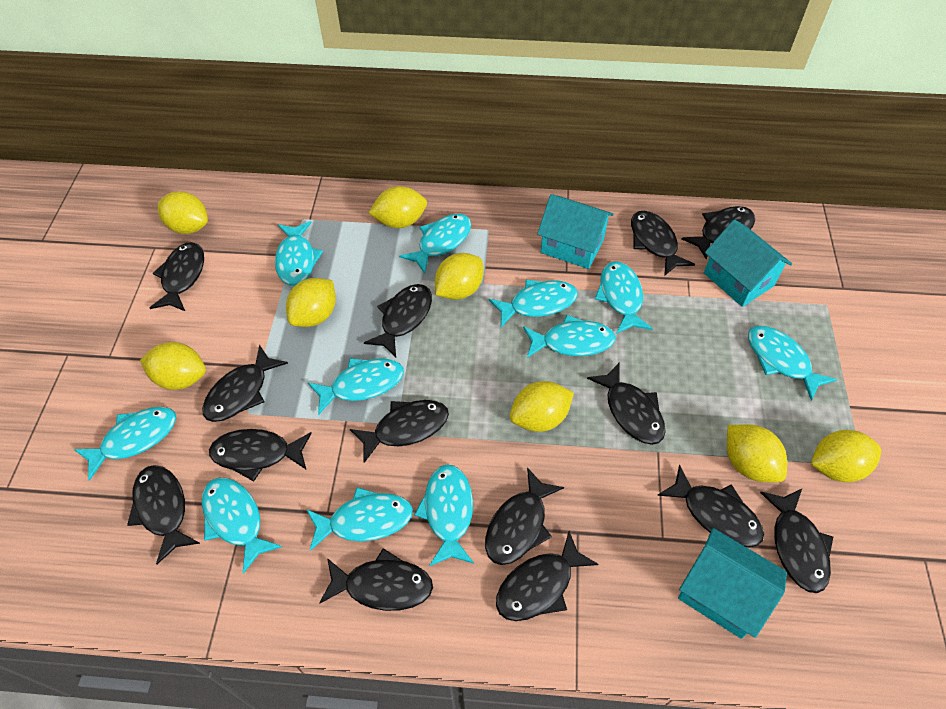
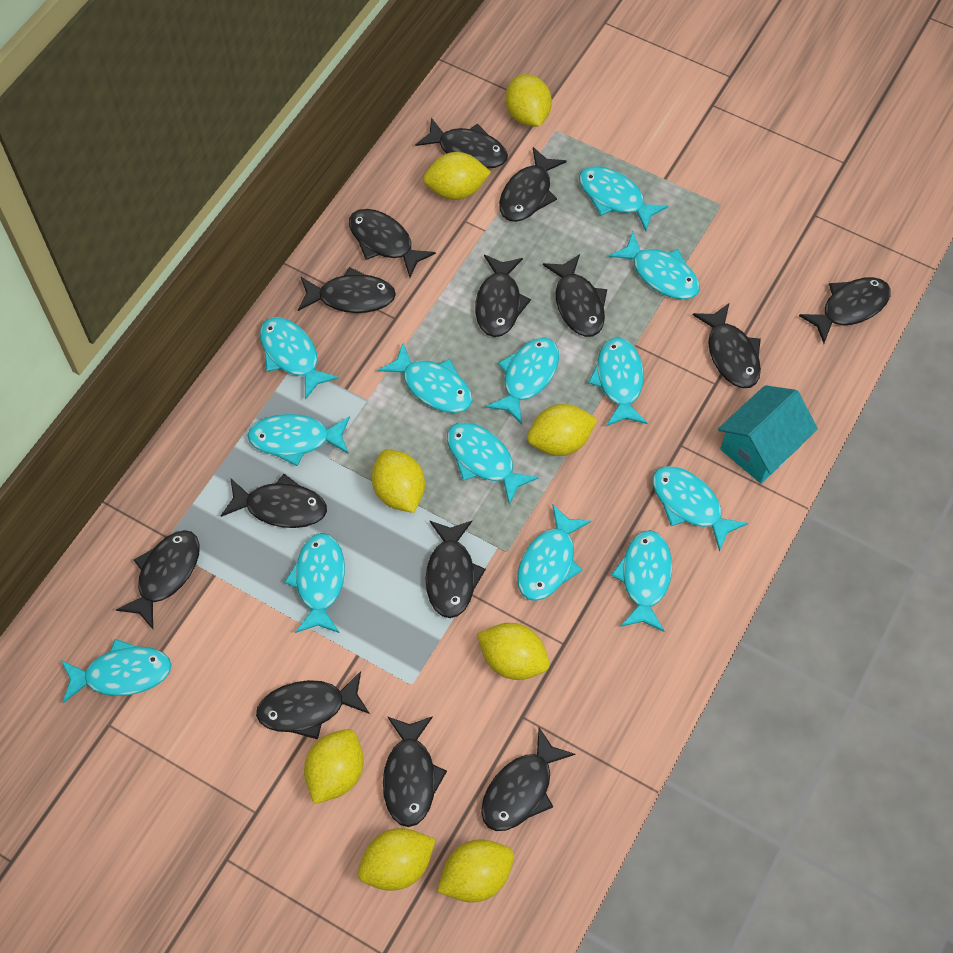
turquoise fish: 11 -> 13
turquoise house: 3 -> 1

